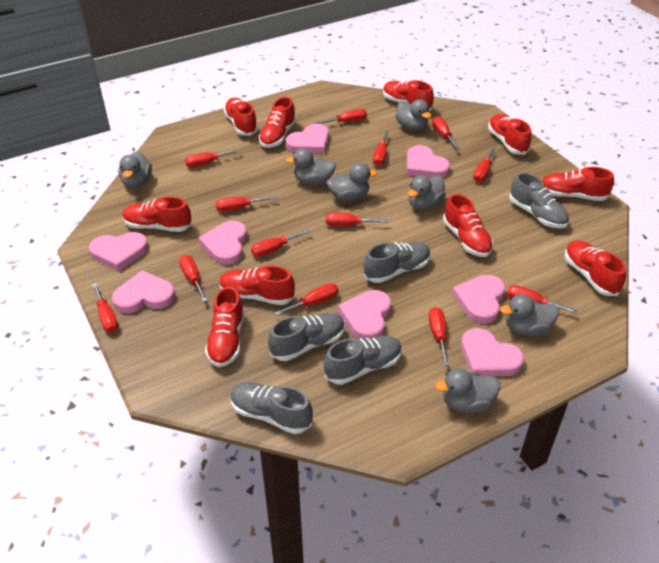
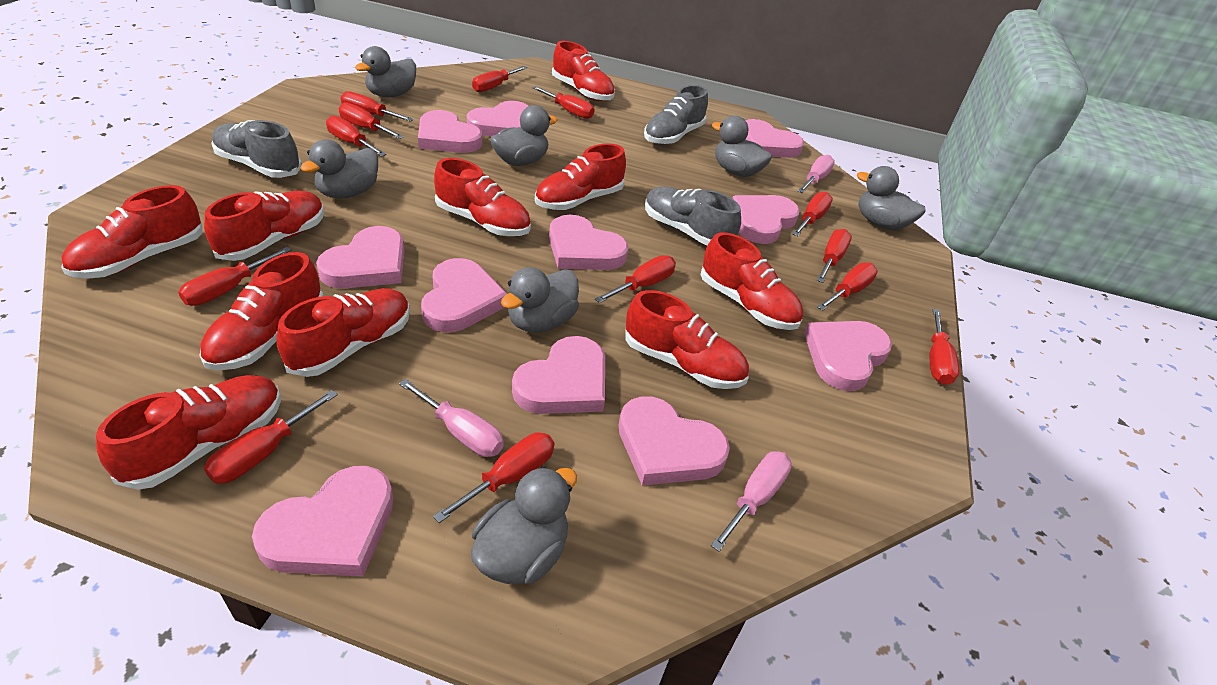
grey shoe: 5 -> 3
pink heart: 8 -> 11
pink screwdriver: 0 -> 3

